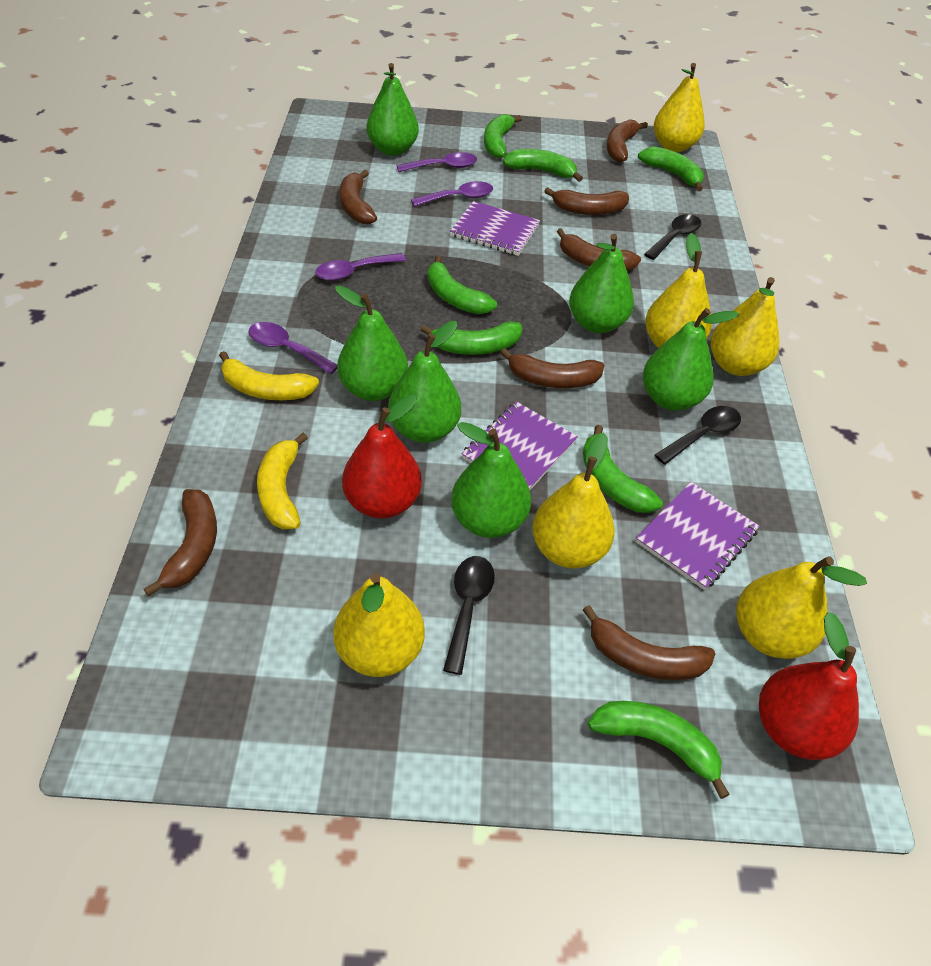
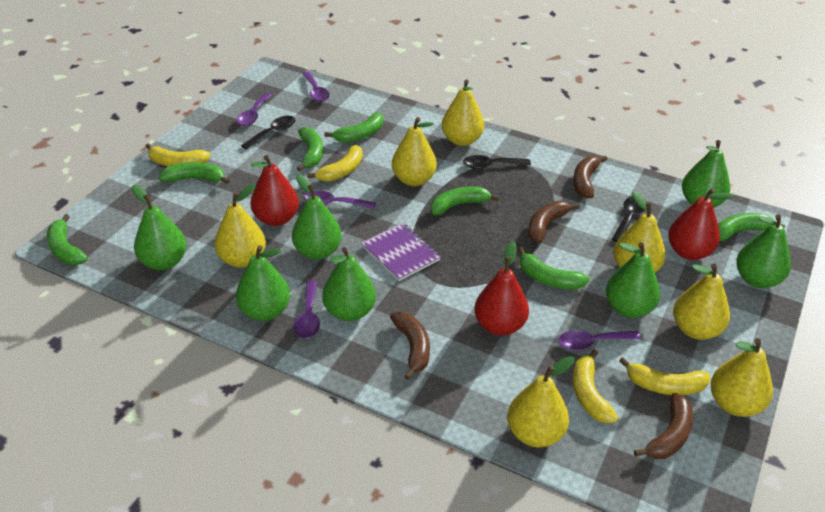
brown banana: 7 -> 4
green pear: 6 -> 7
purple notebook: 3 -> 1
purple spoon: 4 -> 5
red pear: 2 -> 3
yellow banana: 2 -> 4
yellow pear: 6 -> 7

